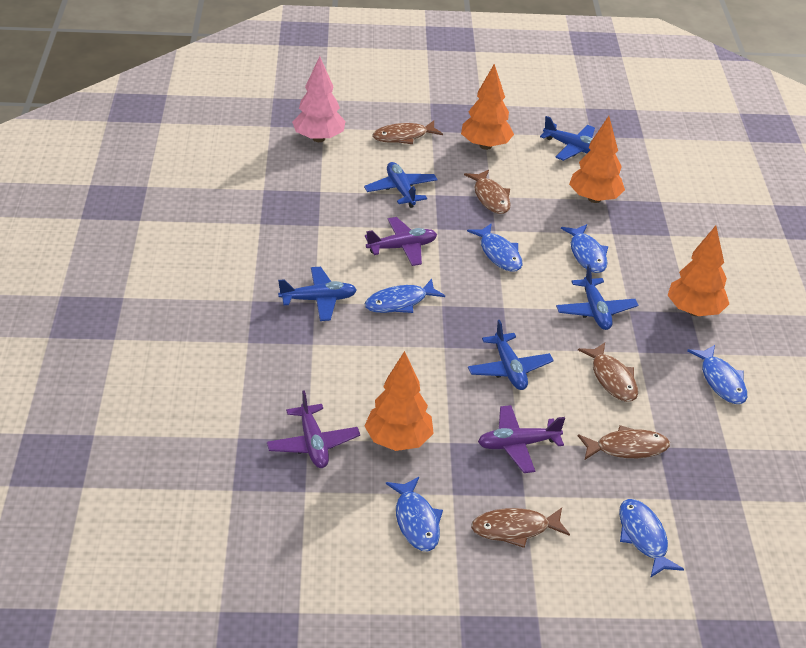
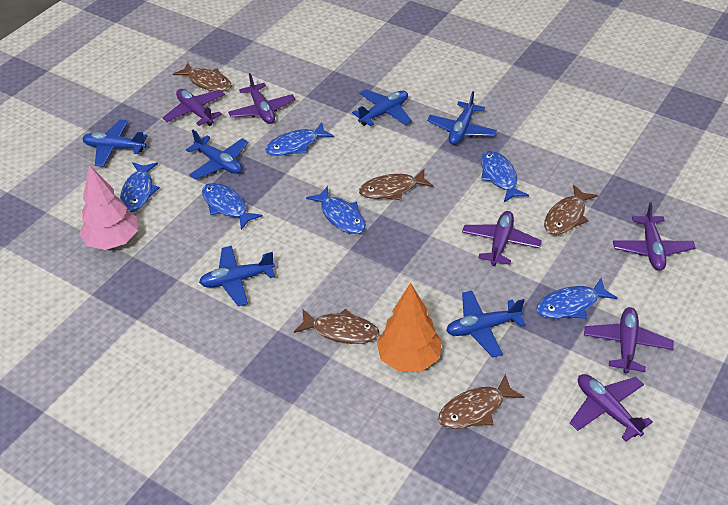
blue plane: 5 -> 6
orange tree: 4 -> 1
purple plane: 3 -> 6

